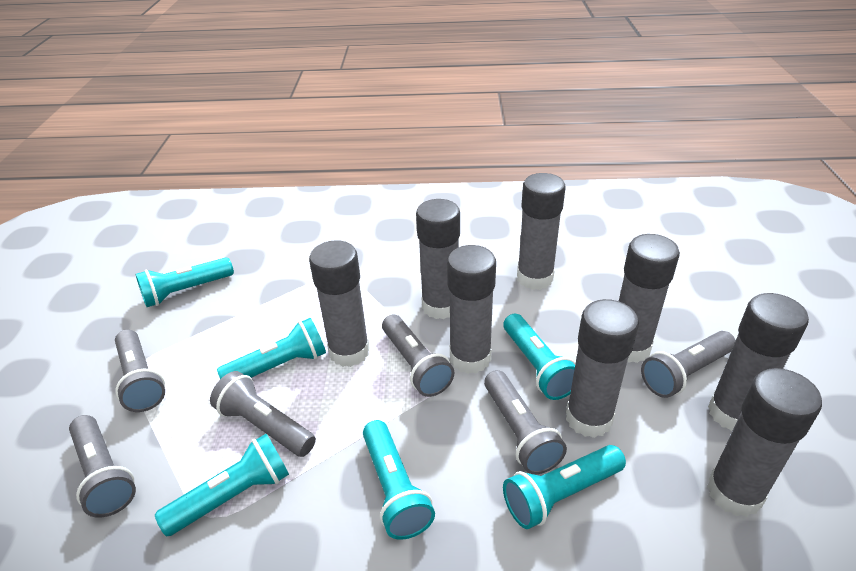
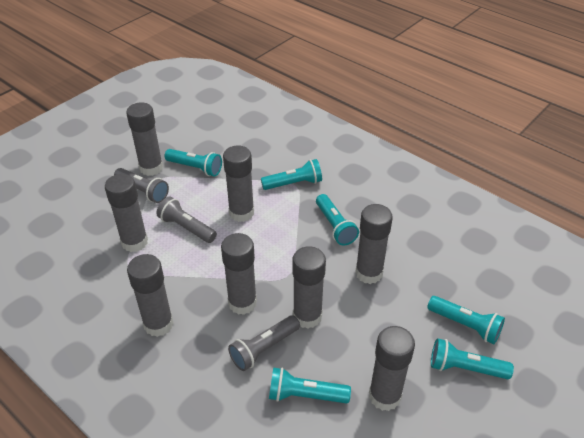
grey flashlight: 6 -> 3

